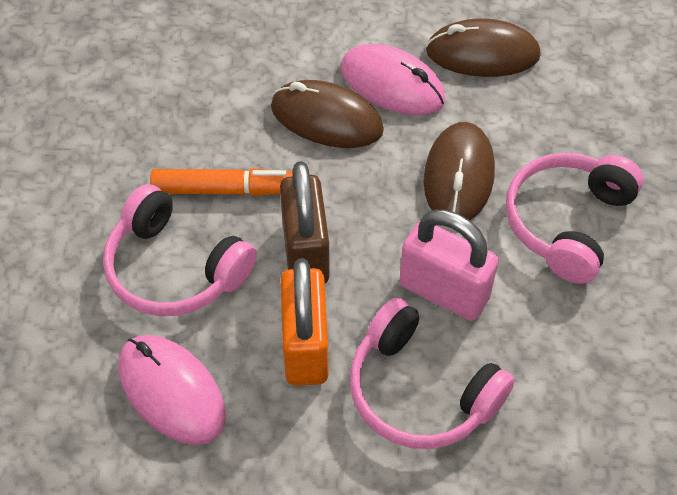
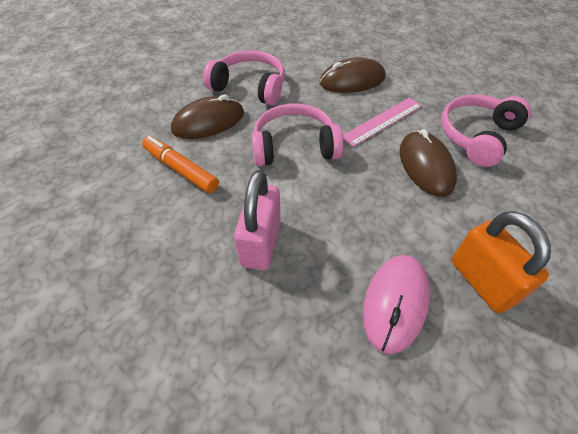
brown padlock: 1 -> 0
pink mouse: 2 -> 1
pink ruler: 0 -> 1

